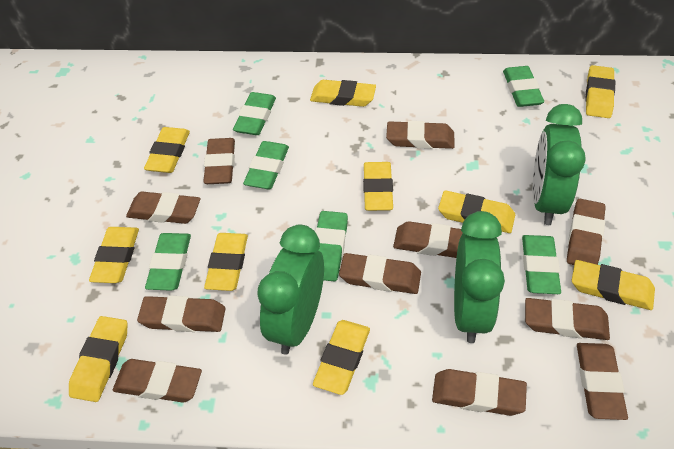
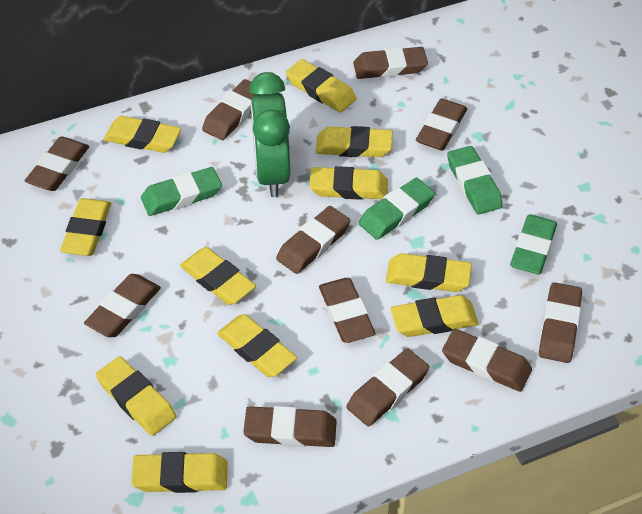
green clock: 3 -> 1
green eraser: 6 -> 4
yellow eraser: 10 -> 11

